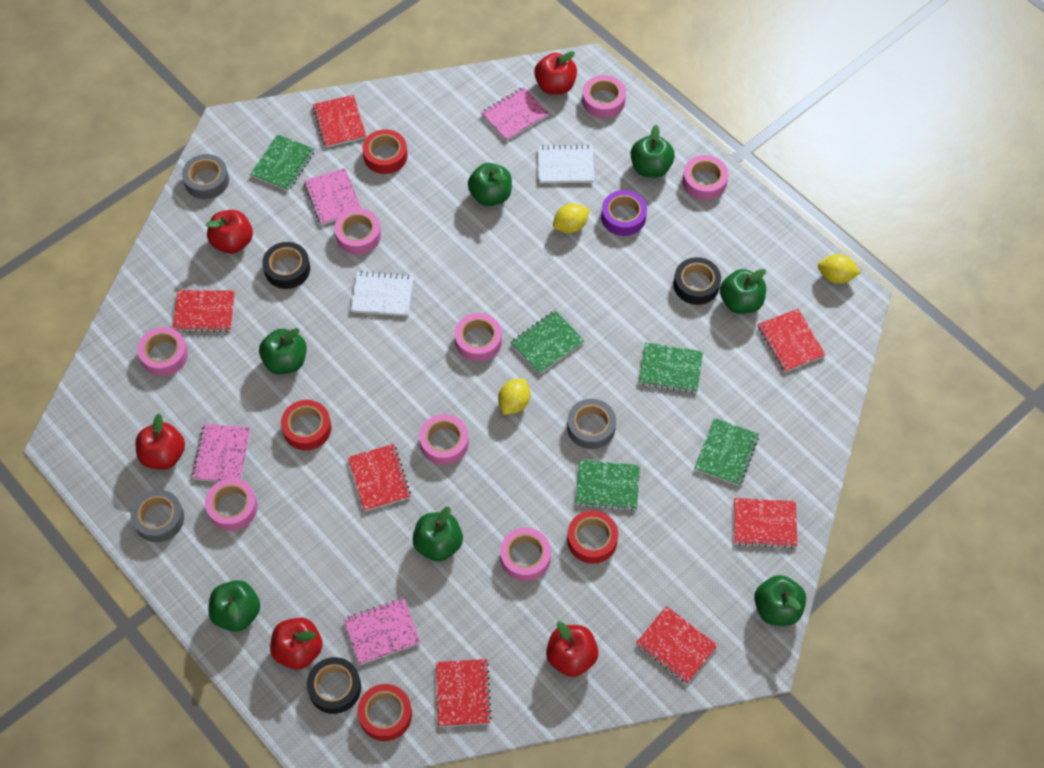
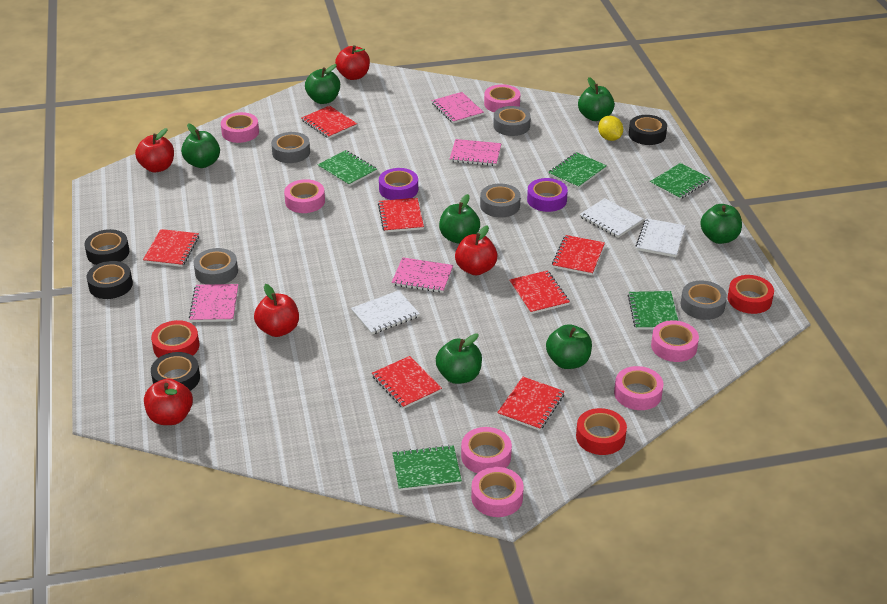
black tape: 3 -> 4
grey tape: 3 -> 5
pink tape: 8 -> 7
purple tape: 1 -> 2
red tape: 4 -> 3
white notebook: 2 -> 3
yellow lemon: 3 -> 1

